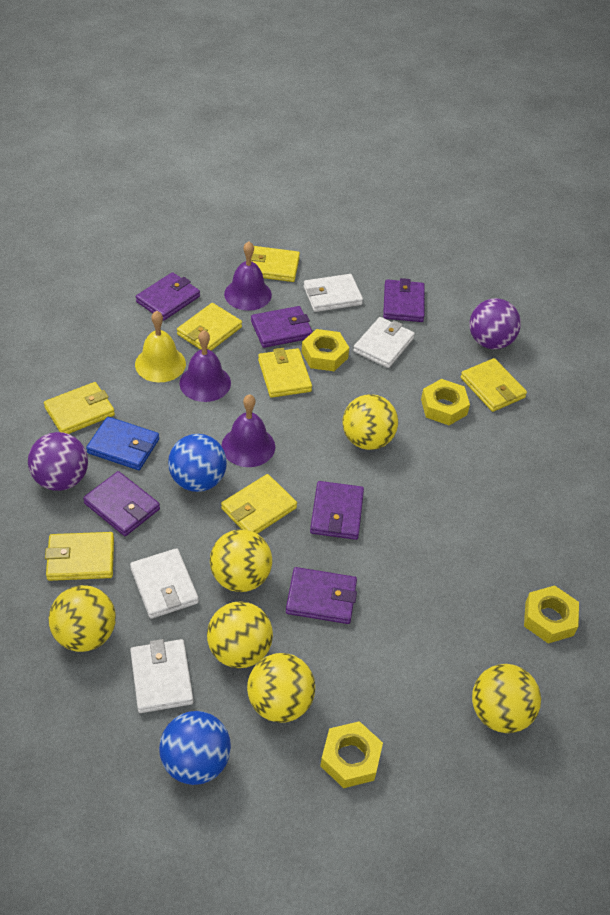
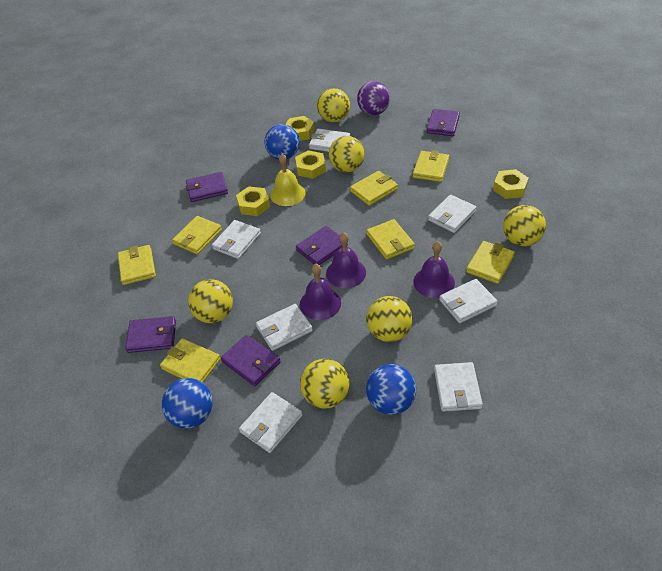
blue ball: 2 -> 3
blue wallet: 1 -> 0
purple ball: 2 -> 1
purple wallet: 6 -> 5
white wallet: 4 -> 7

